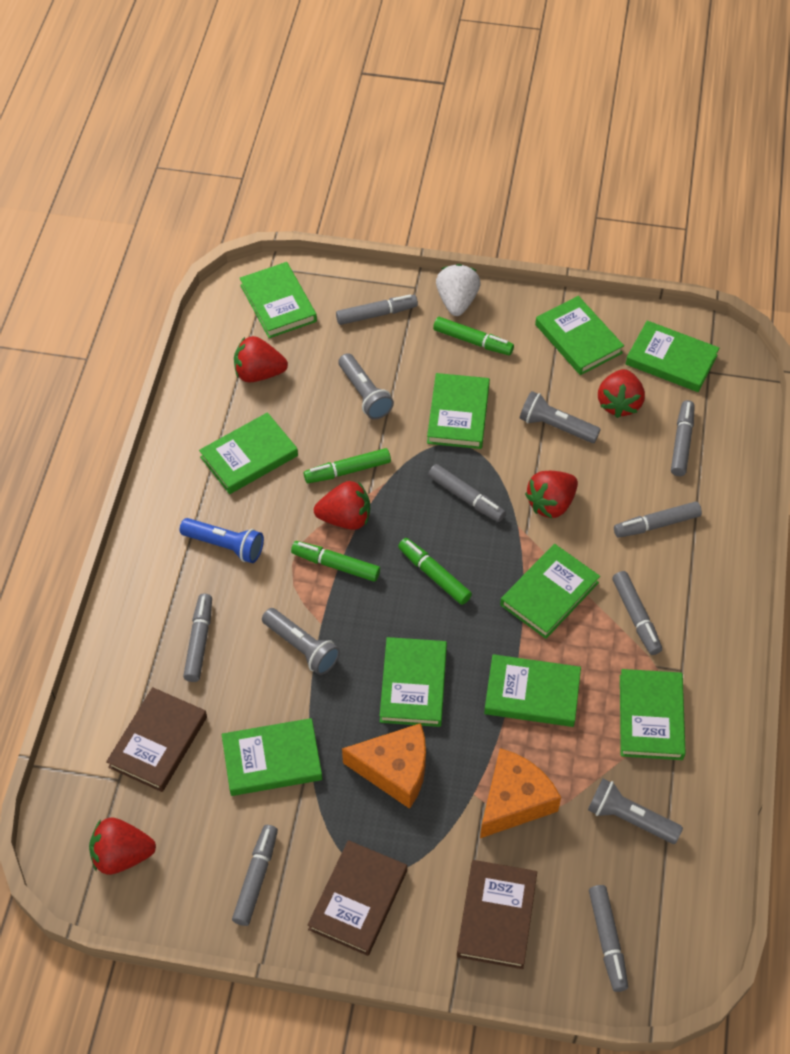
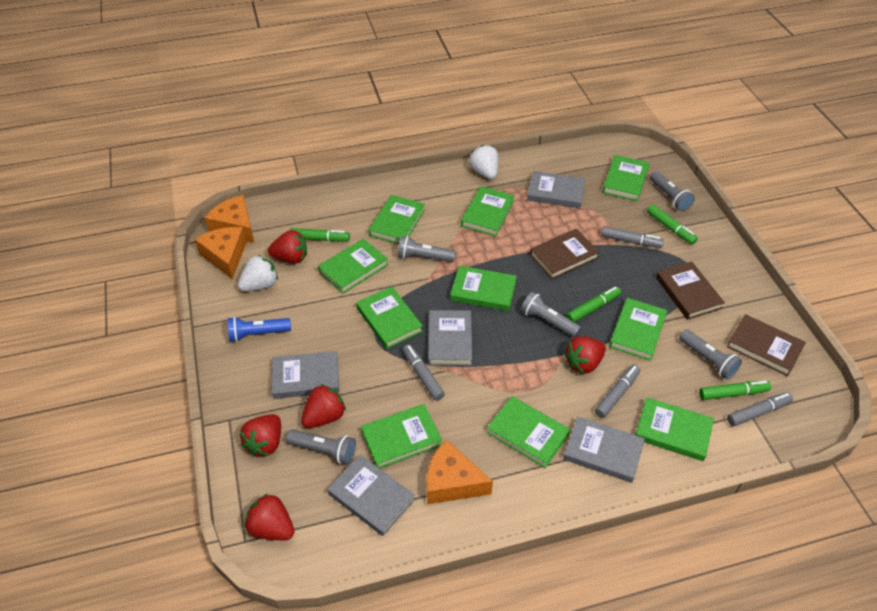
grey book: 0 -> 5
grey flashlight: 4 -> 5
grey marker: 8 -> 4
orange cheese: 2 -> 3
white strawberry: 1 -> 2

